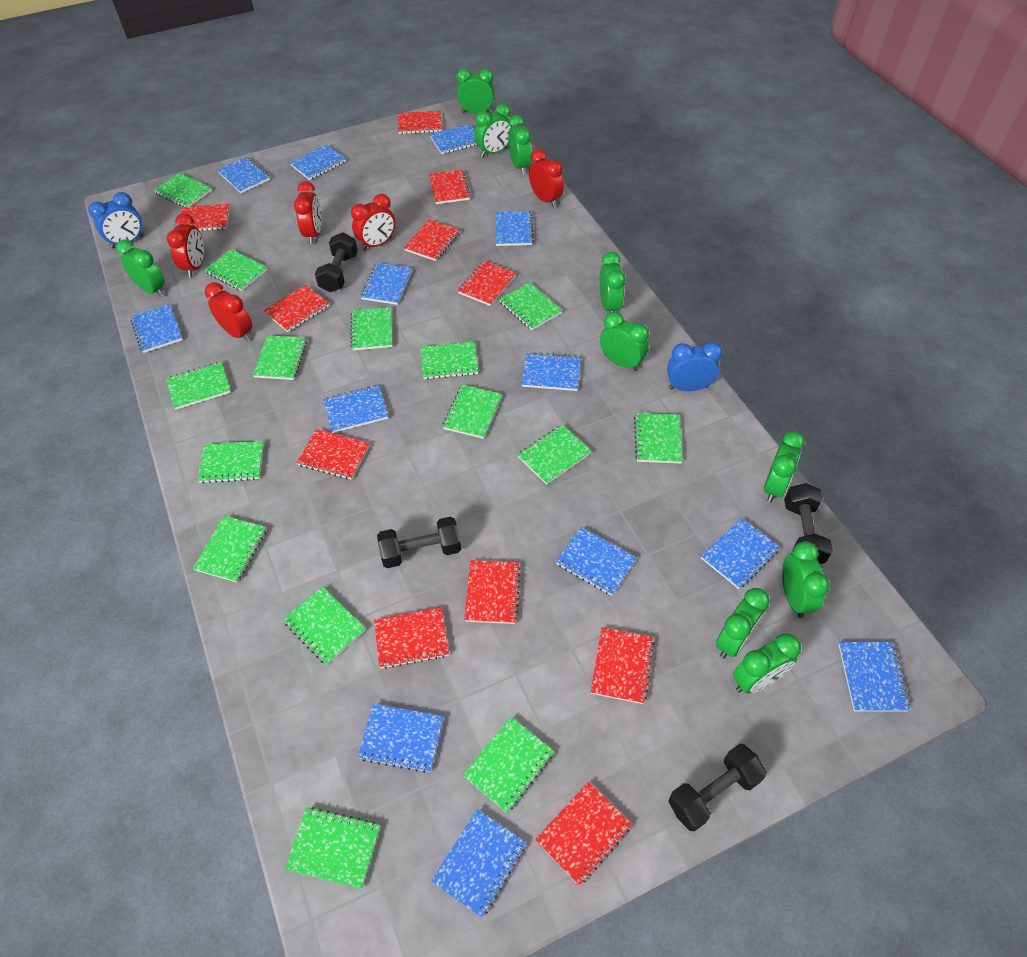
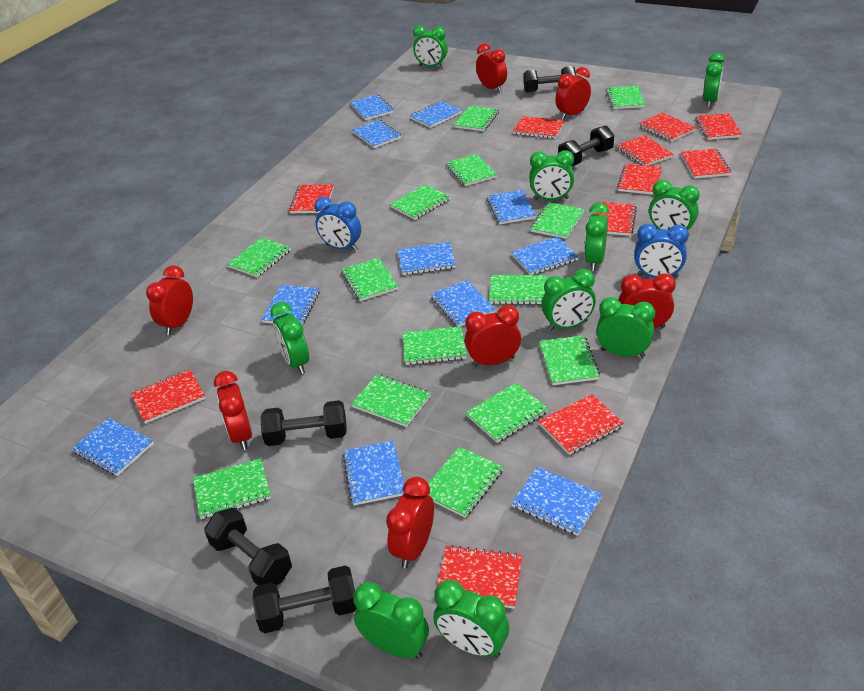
black dumbbell: 4 -> 5
blue notebook: 13 -> 11
green notebook: 15 -> 14
red clock: 5 -> 7

